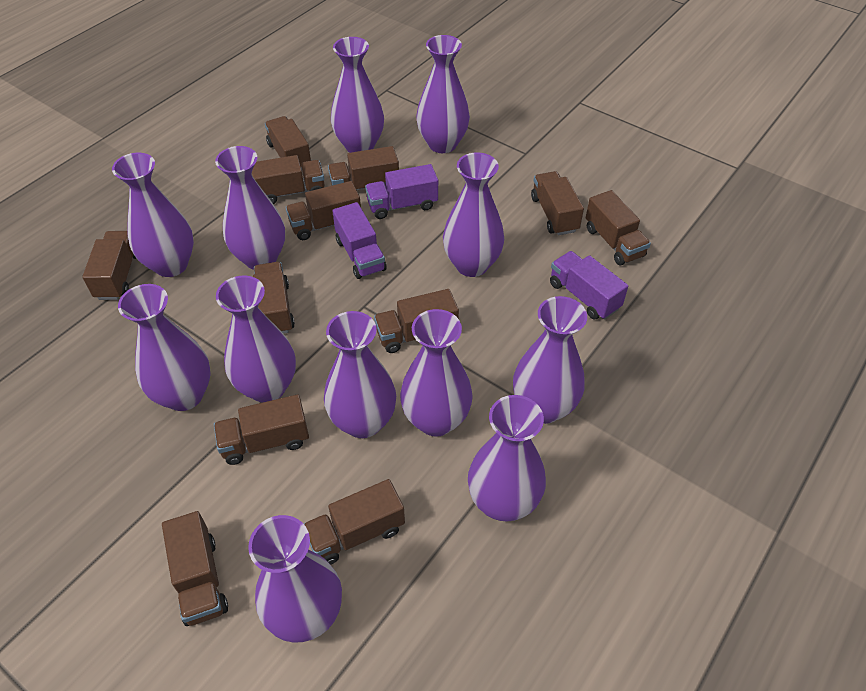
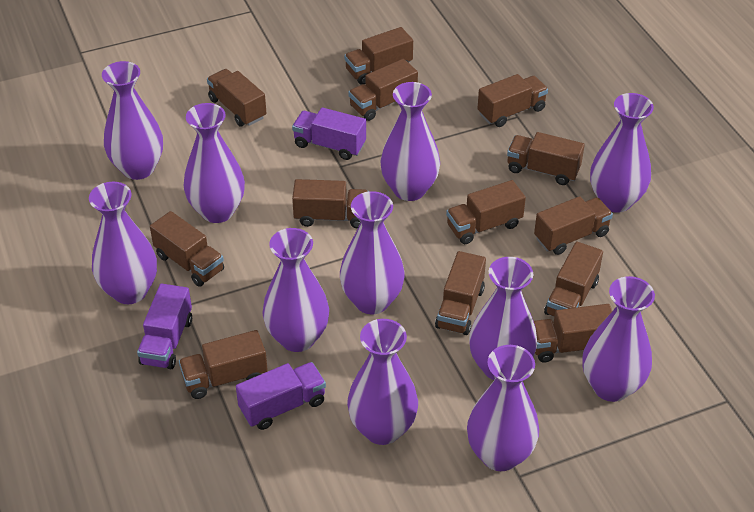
brown truck: 12 -> 13
purple vase: 12 -> 11

